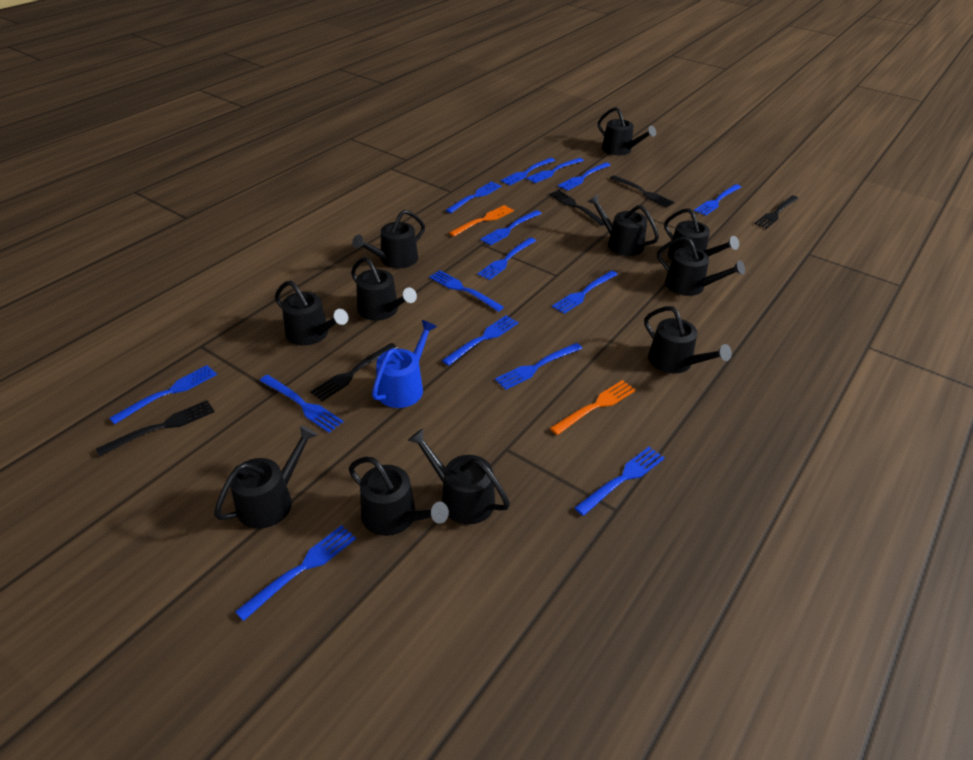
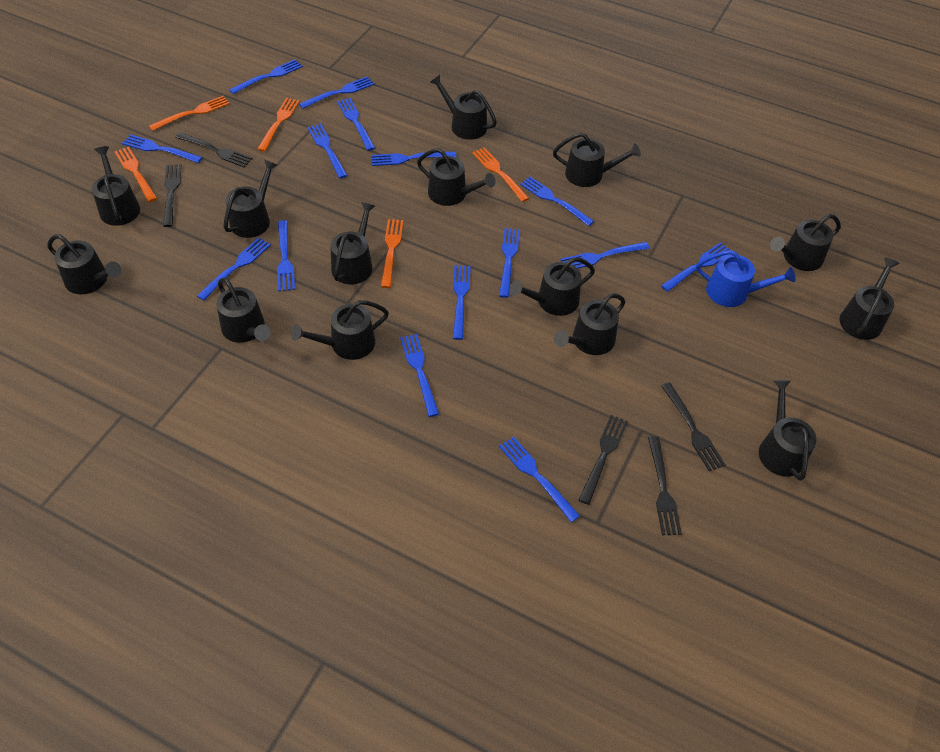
black watering can: 11 -> 14
orange fork: 2 -> 5

